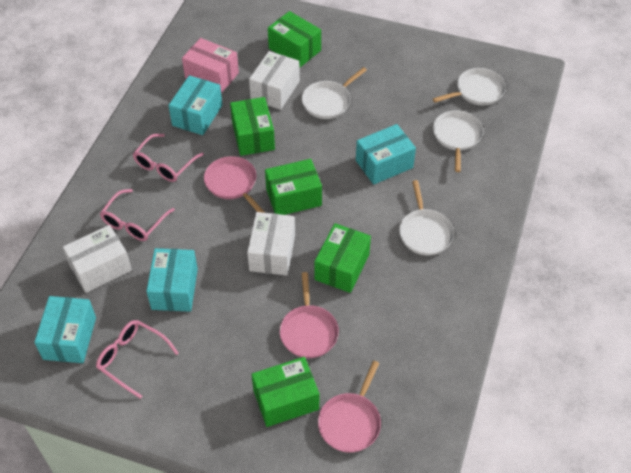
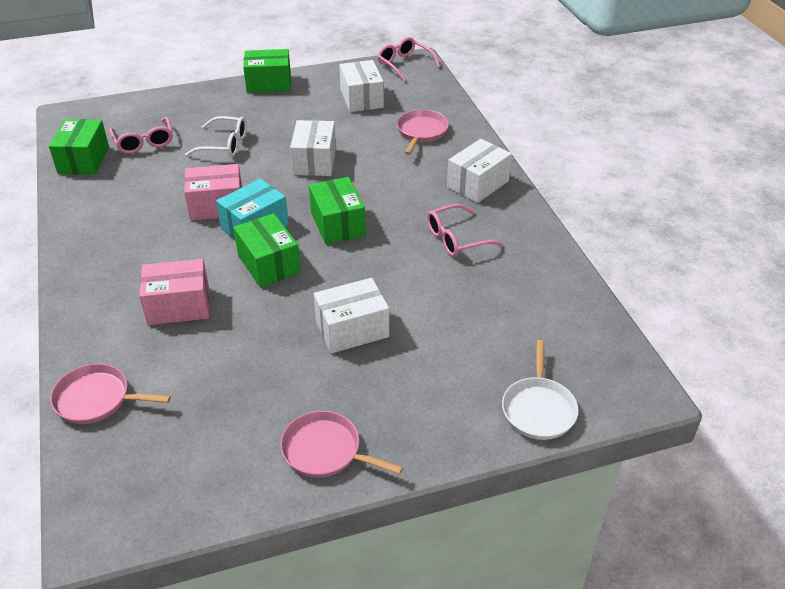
green box: 5 -> 4
pink box: 1 -> 2
turquoise box: 4 -> 1
white box: 3 -> 4
white glasses: 0 -> 1
white pan: 4 -> 1

